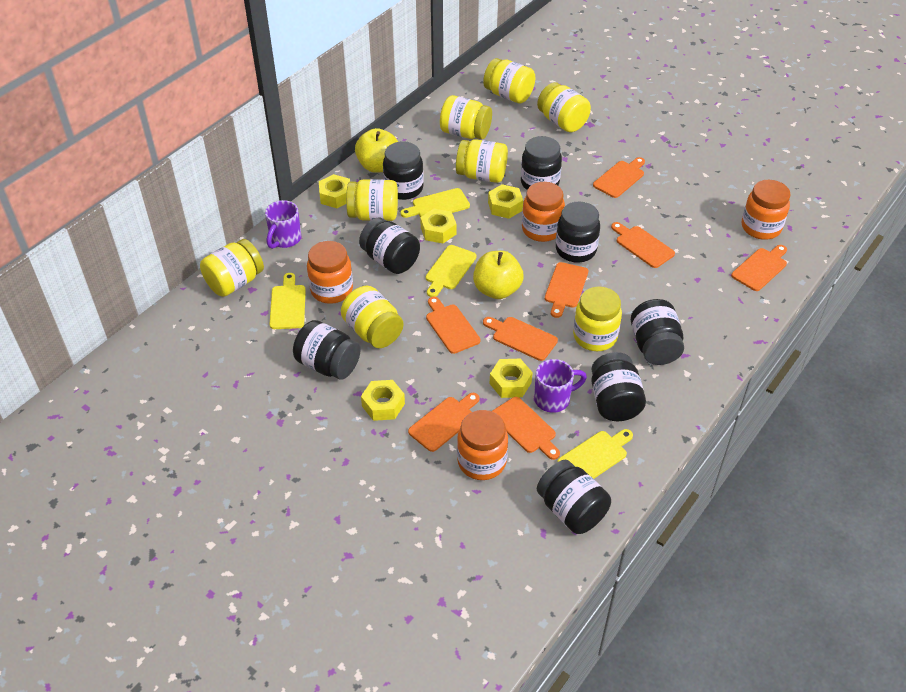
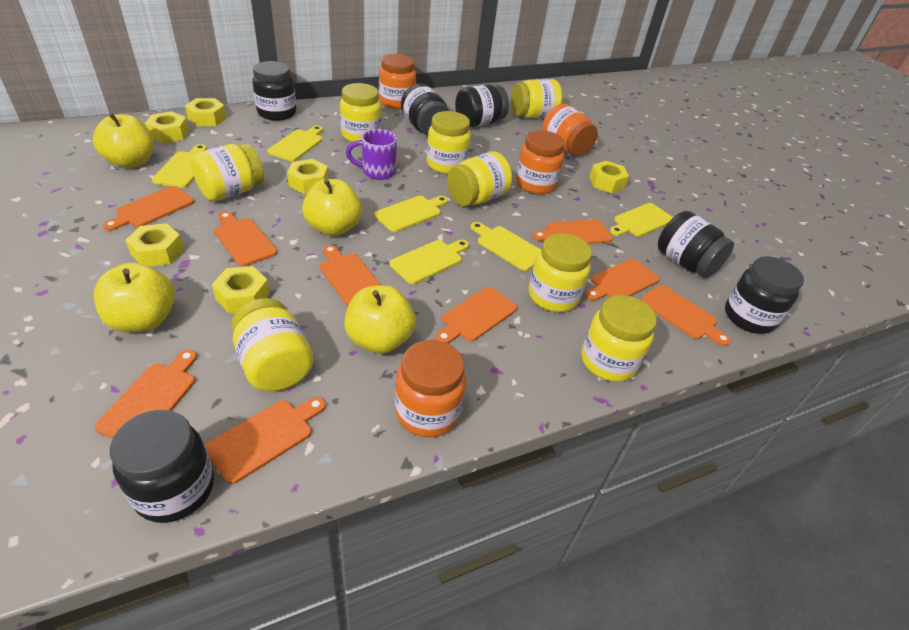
black jar: 8 -> 6
orange cutting board: 8 -> 9
purple mug: 2 -> 1
yellow apple: 2 -> 4
yellow cutting board: 4 -> 6
yellow nut: 5 -> 6

